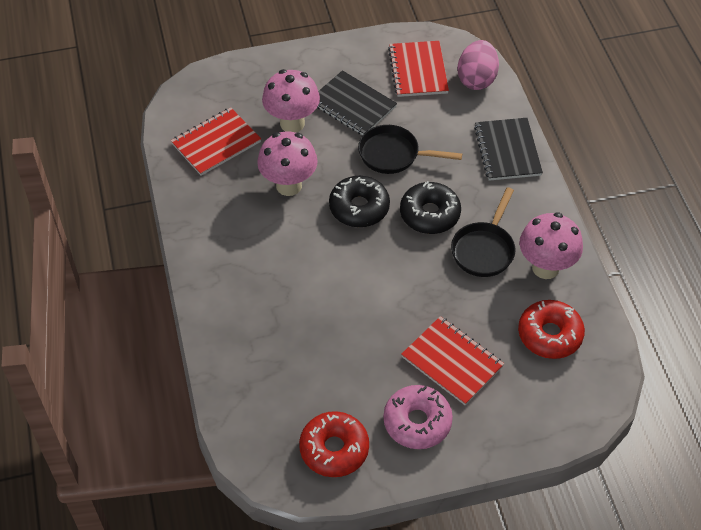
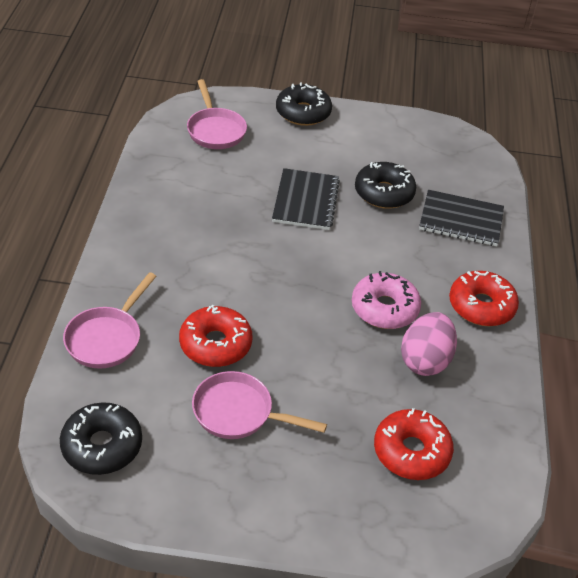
black donut: 2 -> 3
black pan: 2 -> 0
pink mushroom: 3 -> 0
pink pan: 0 -> 3
red donut: 2 -> 3
red notebook: 3 -> 0

